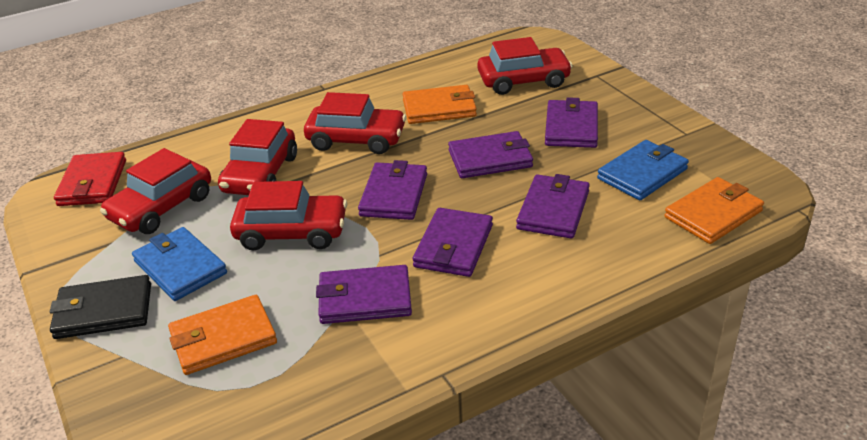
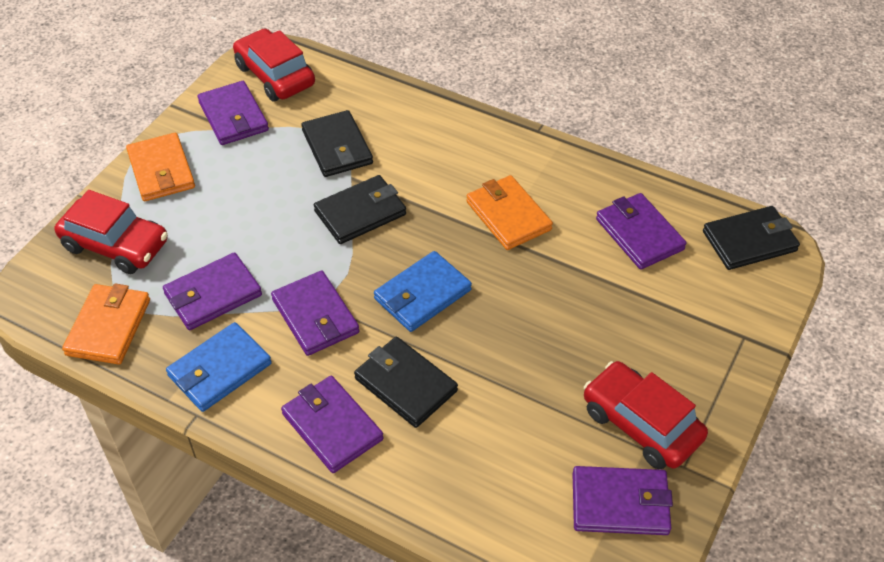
black wallet: 1 -> 4
red car: 5 -> 3
red wallet: 1 -> 0

